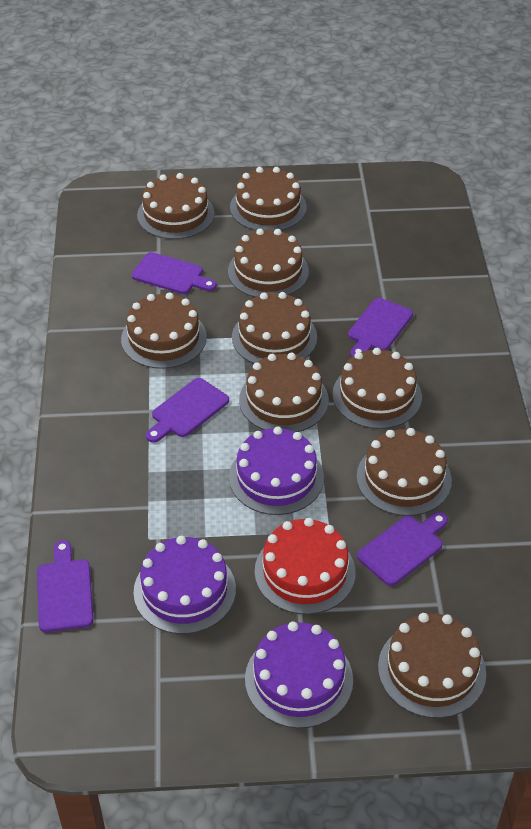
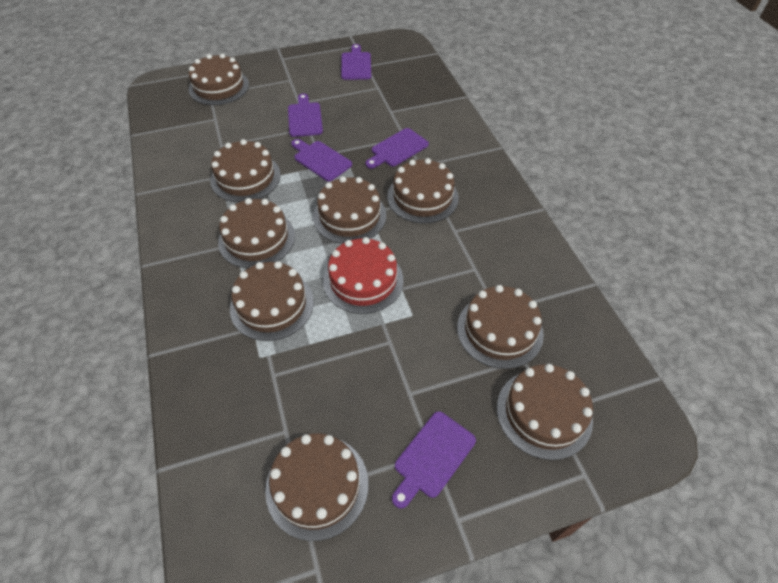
purple cake: 3 -> 0

